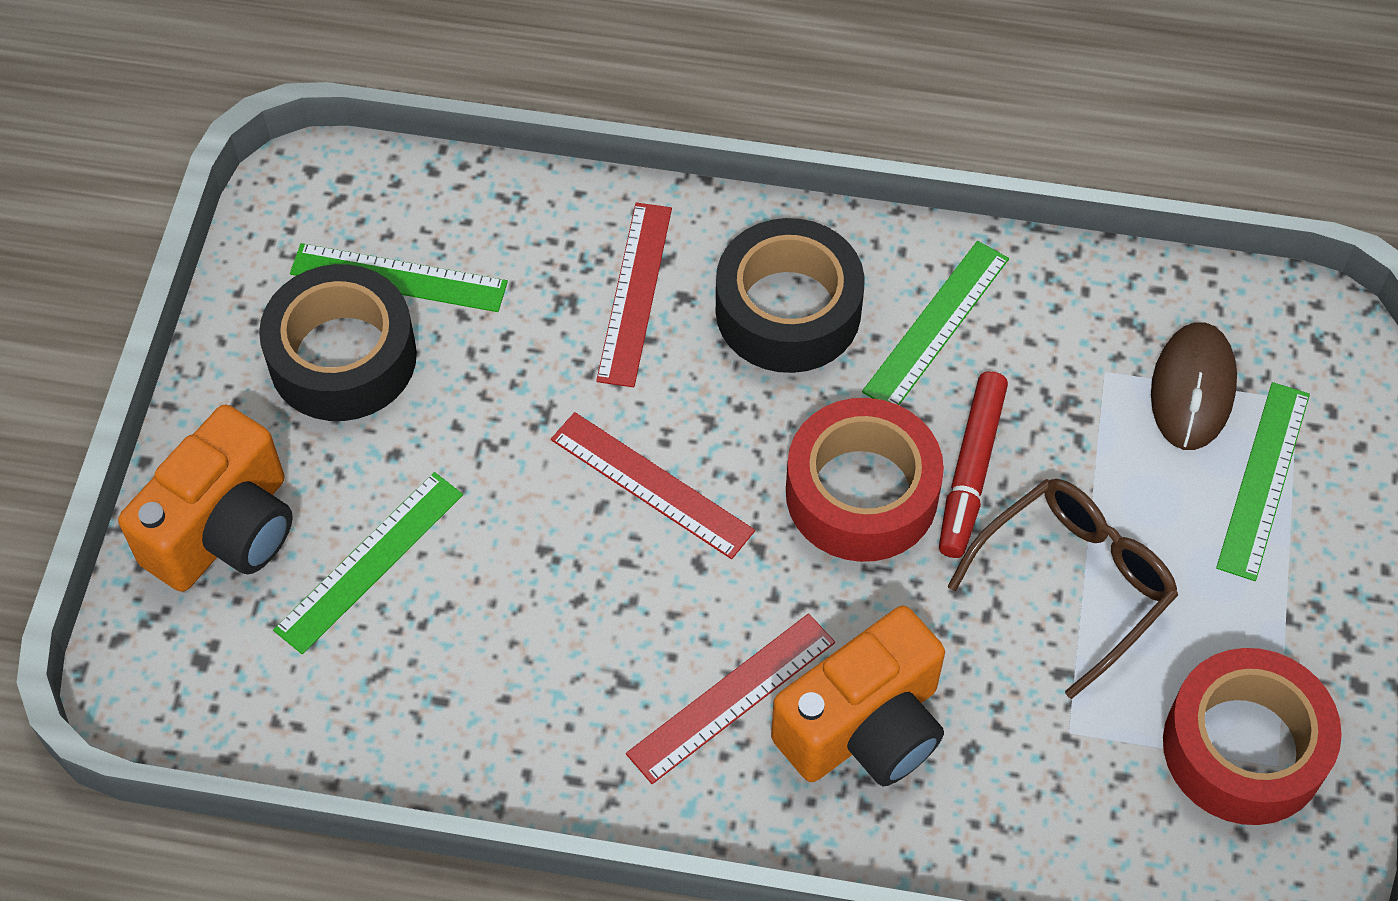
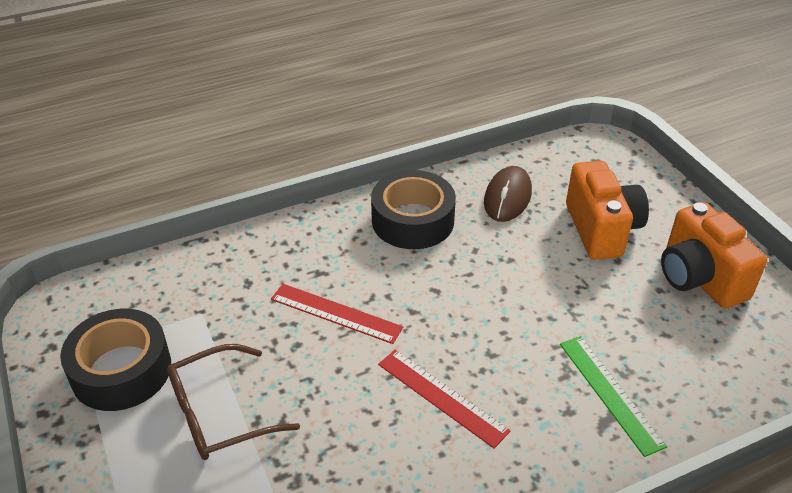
green ruler: 4 -> 1
red marker: 1 -> 0
red ruler: 3 -> 2
red tape: 2 -> 0

